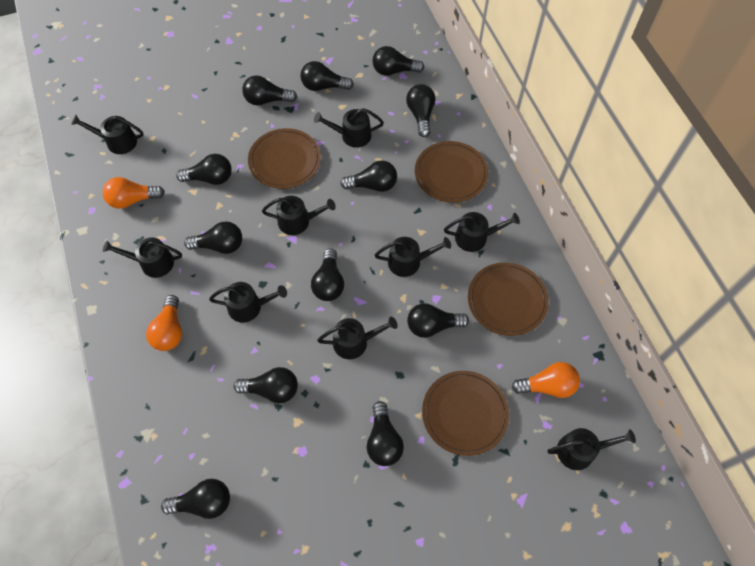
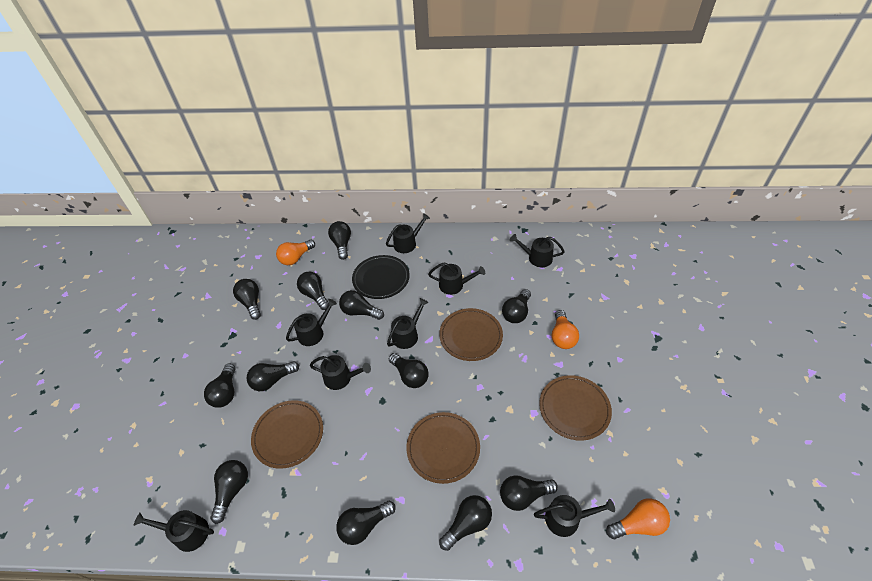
black plate: 0 -> 1
black watering can: 9 -> 8

